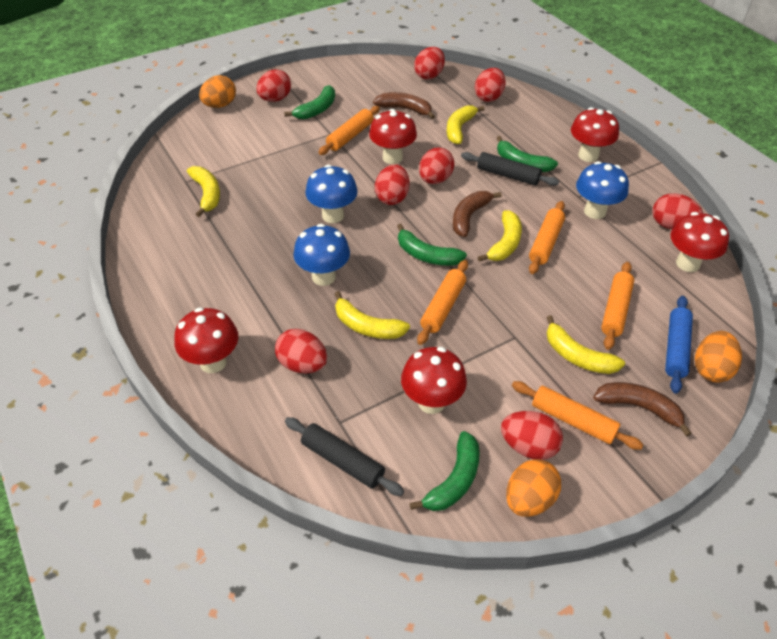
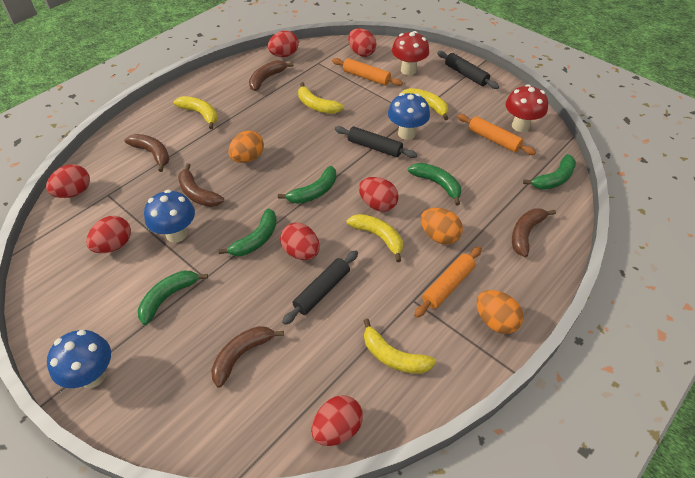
black rolling pin: 2 -> 3
blue rolling pin: 1 -> 0
brown banana: 3 -> 5
green banana: 4 -> 5
orange rolling pin: 5 -> 3
red egg: 8 -> 7
red mushroom: 5 -> 2

